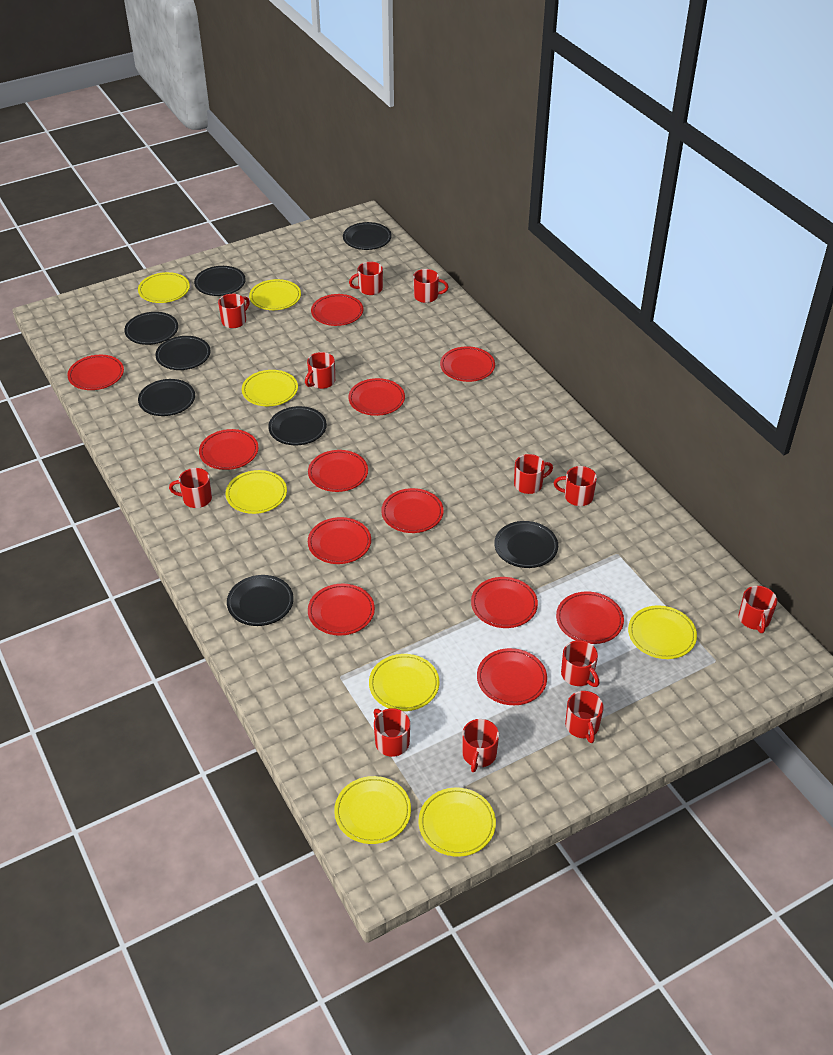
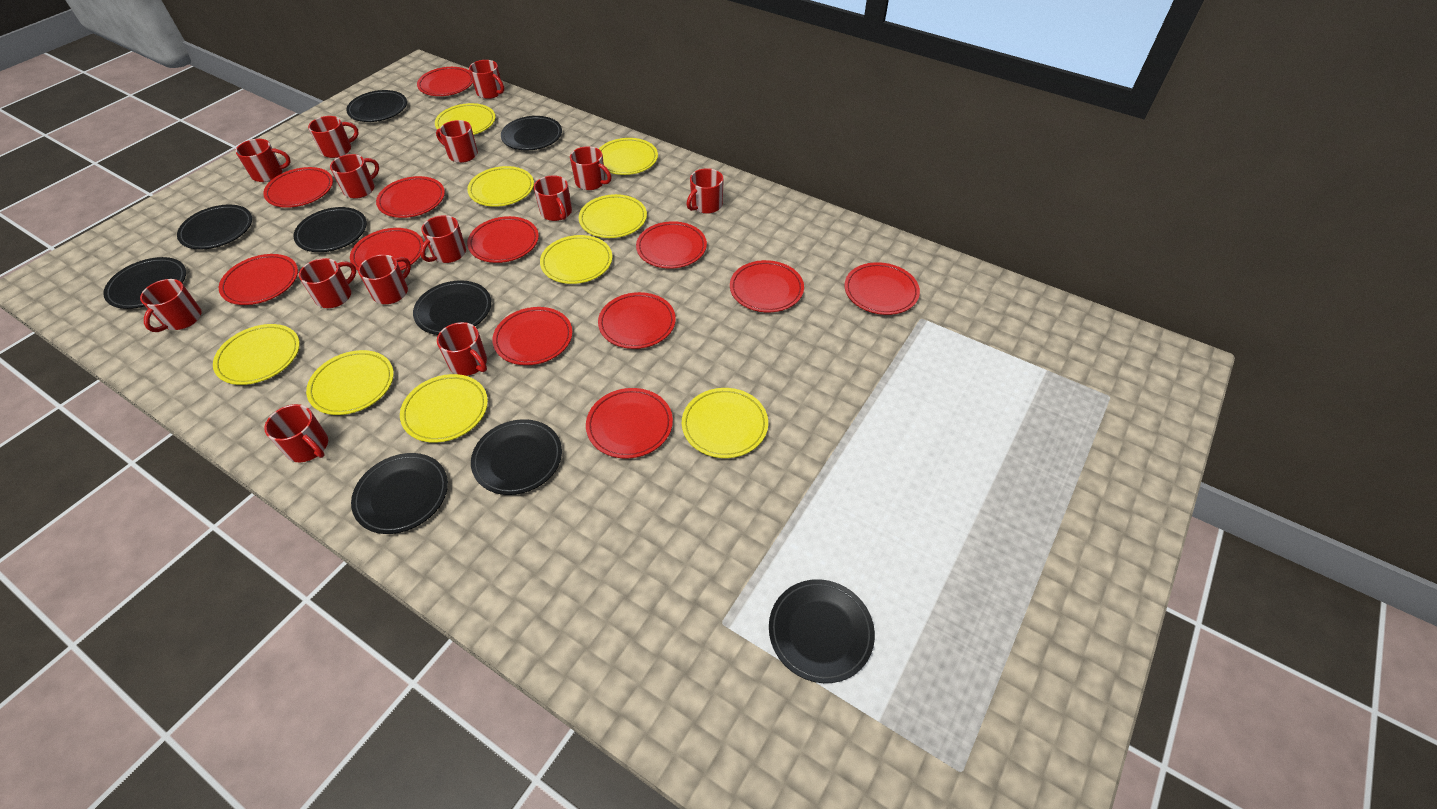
black plate: 8 -> 9
red mug: 12 -> 14
yellow plate: 8 -> 9

